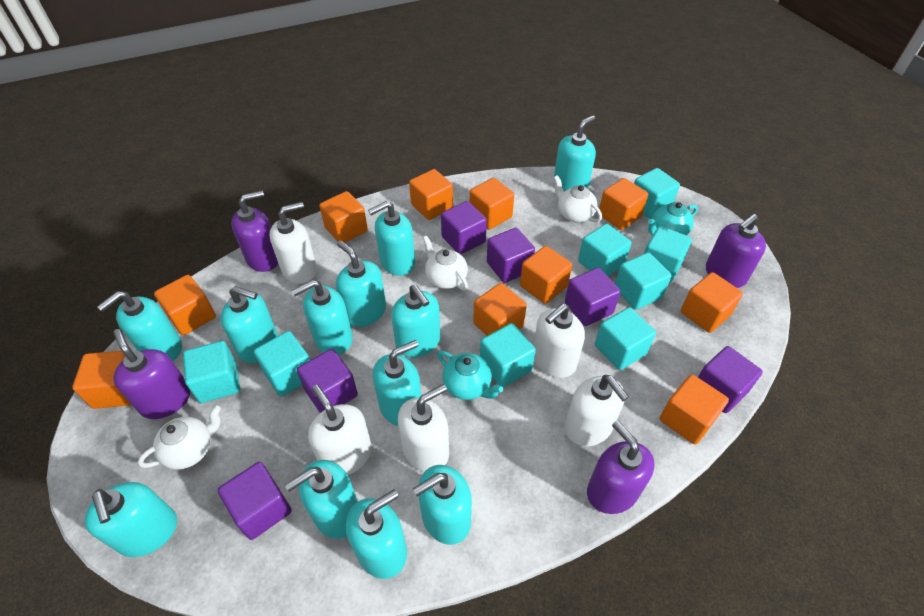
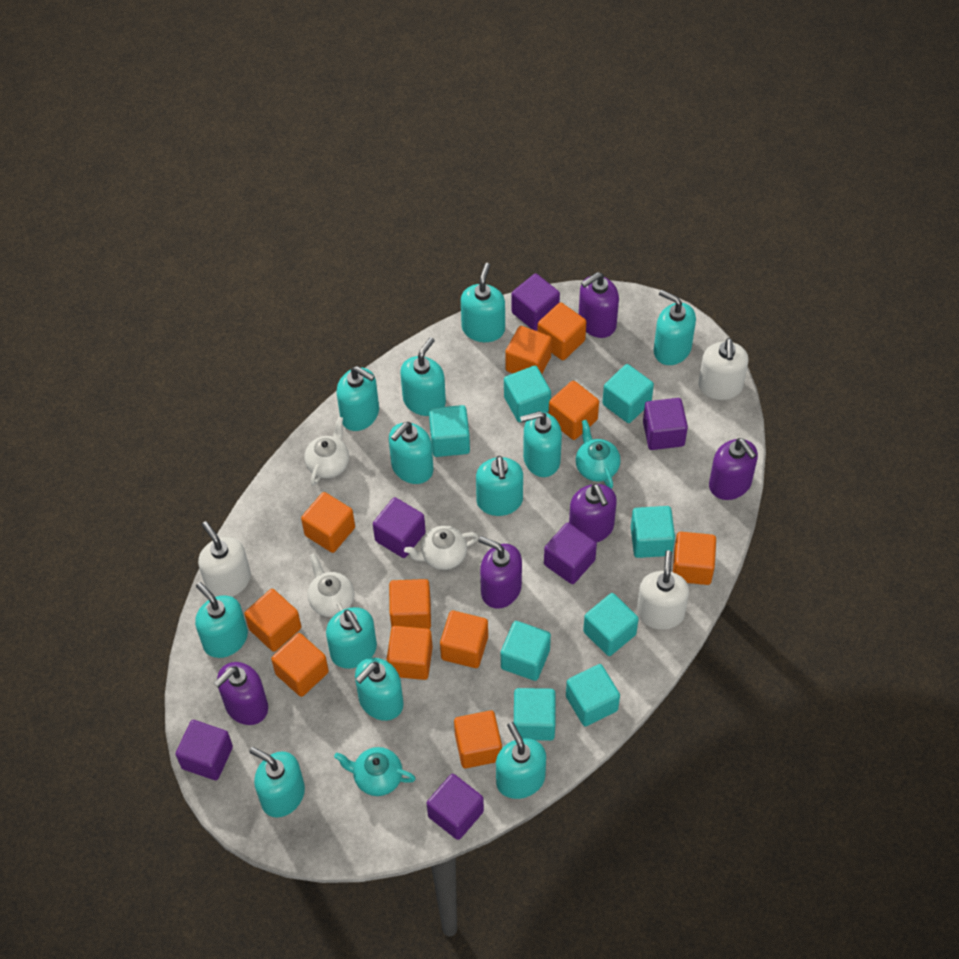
orange cube: 10 -> 11
purple soap dispenser: 4 -> 5
white soap dispenser: 5 -> 3

